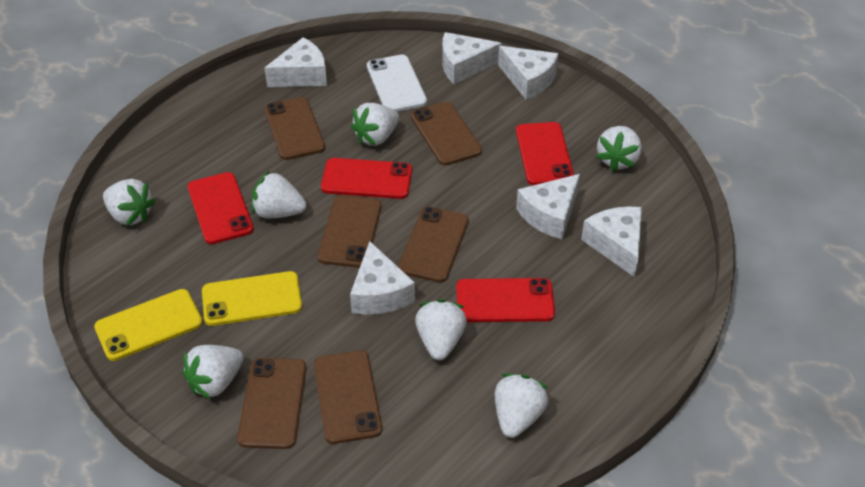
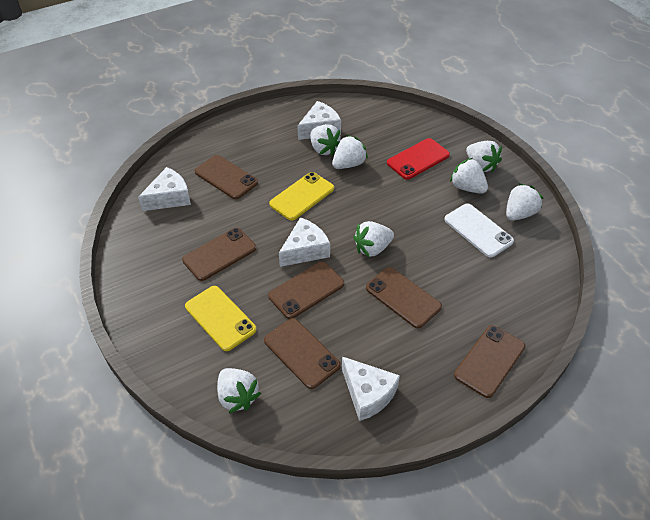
red phone: 4 -> 1
white cheese: 6 -> 4

